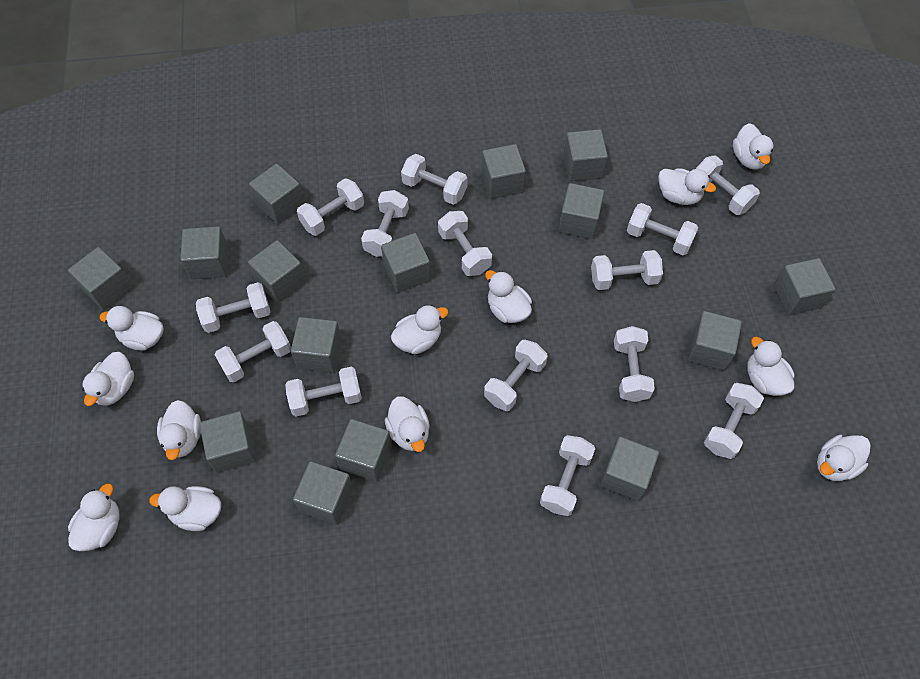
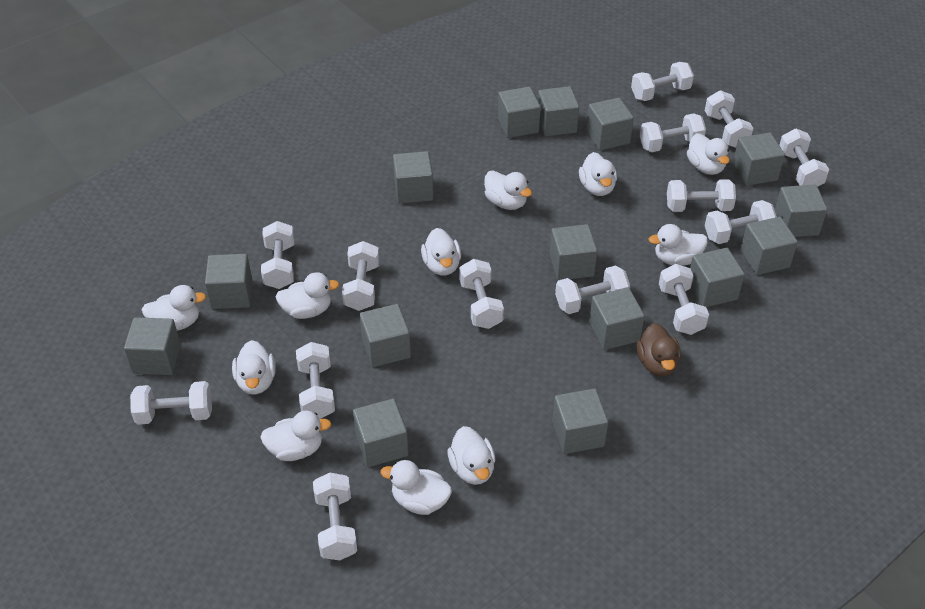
brown duck: 0 -> 1
white duck: 12 -> 11

